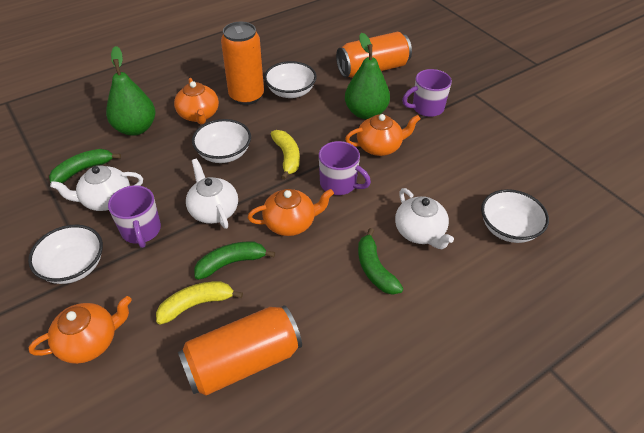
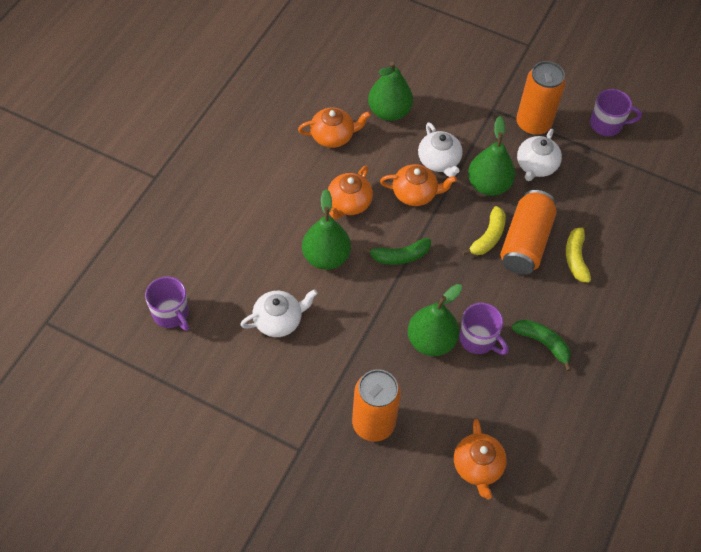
green banana: 3 -> 2
green pear: 2 -> 4
white bowl: 4 -> 0

